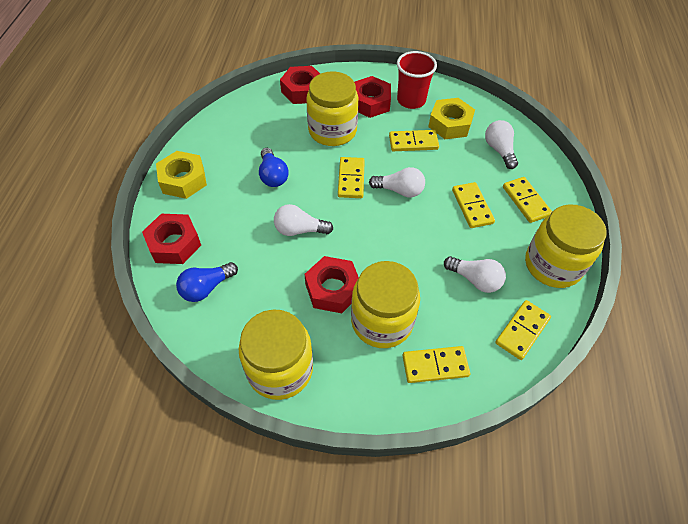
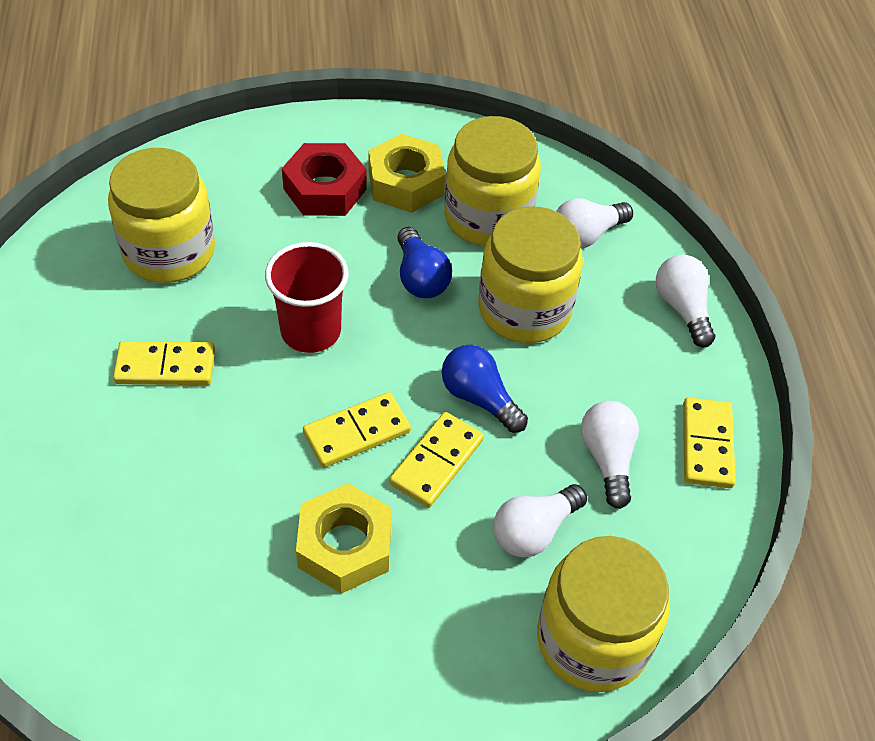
red nut: 4 -> 1
yellow domino: 6 -> 4

